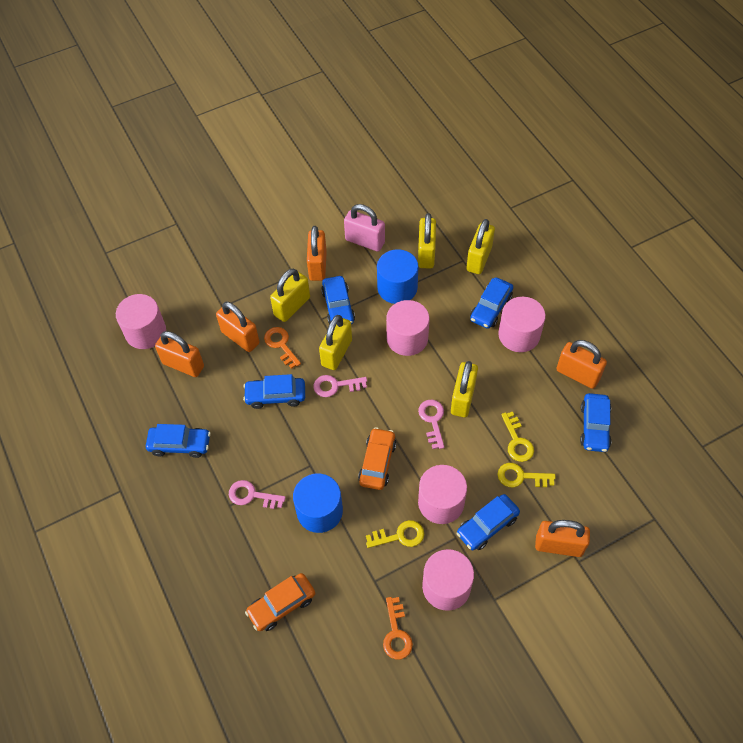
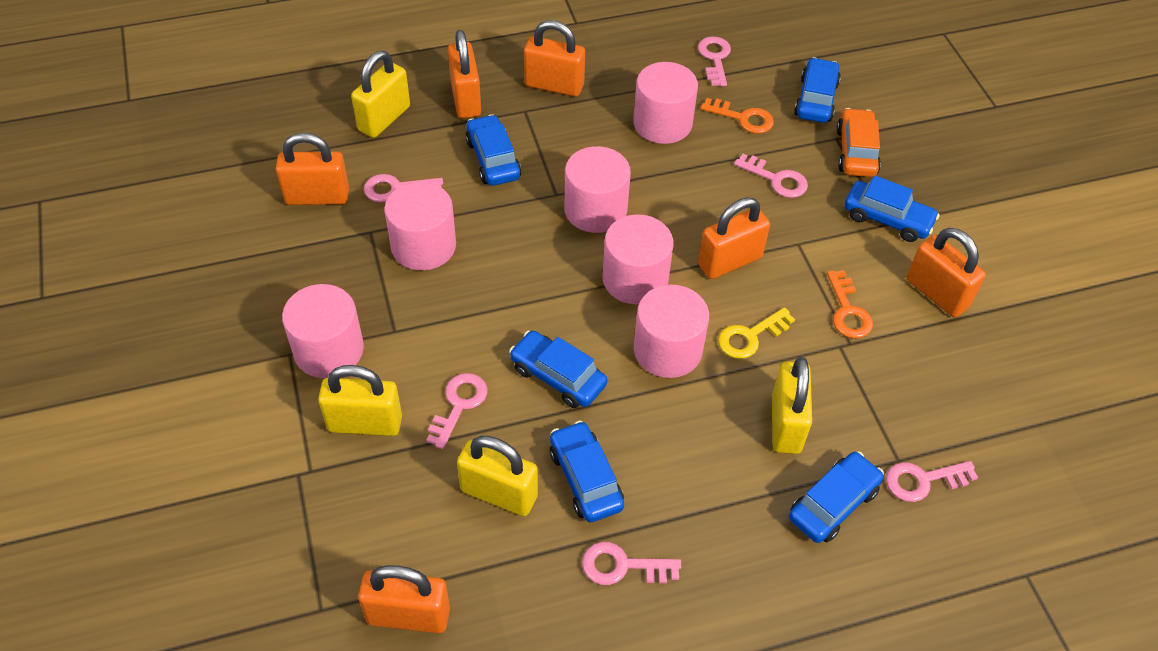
blue cylinder: 2 -> 0
orange car: 2 -> 1
orange padlock: 5 -> 6
pink cylinder: 5 -> 6
pink key: 3 -> 6
pink padlock: 1 -> 0
yellow key: 3 -> 1
yellow padlock: 5 -> 4

